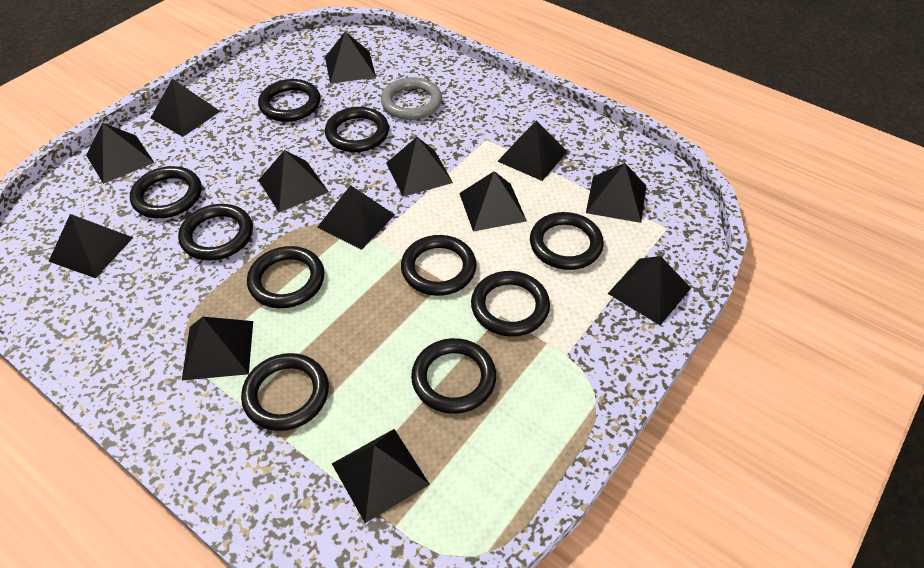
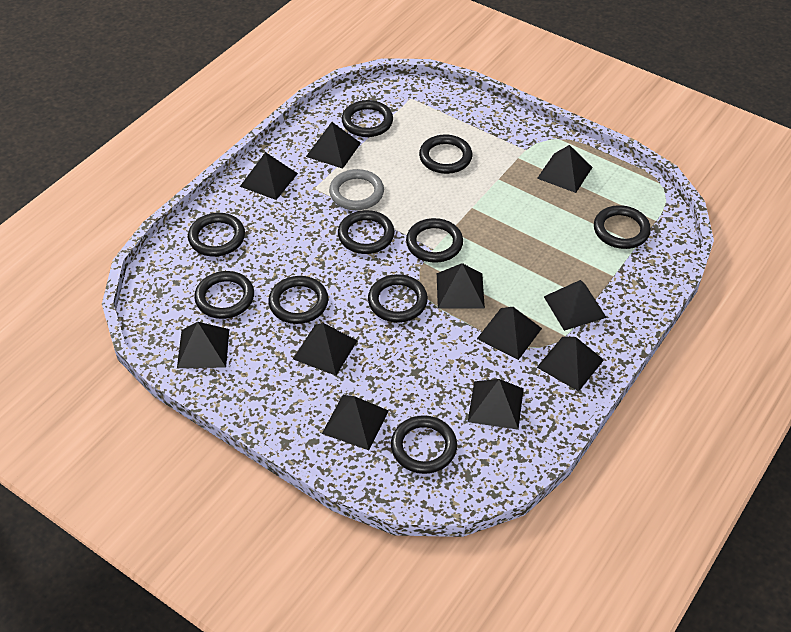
black pyramid: 13 -> 11

